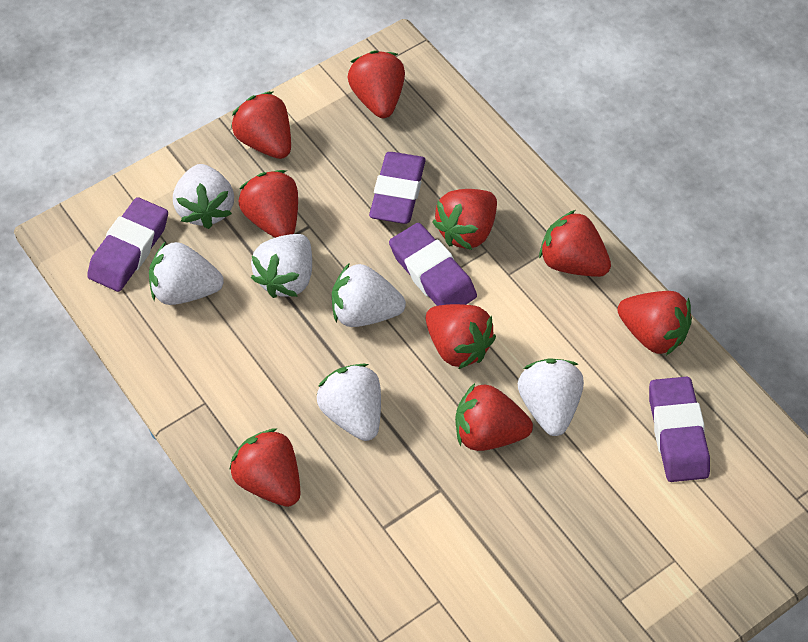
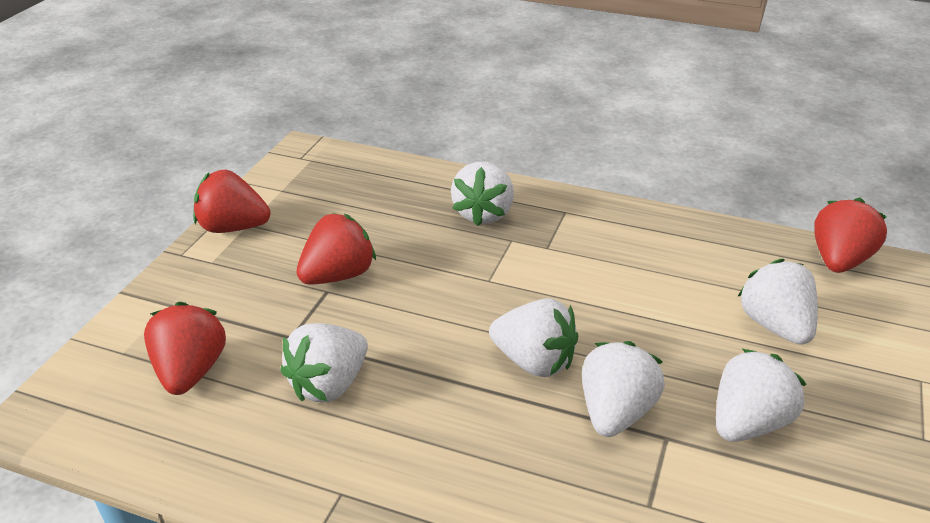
purple eraser: 4 -> 0
red strawberry: 9 -> 4

